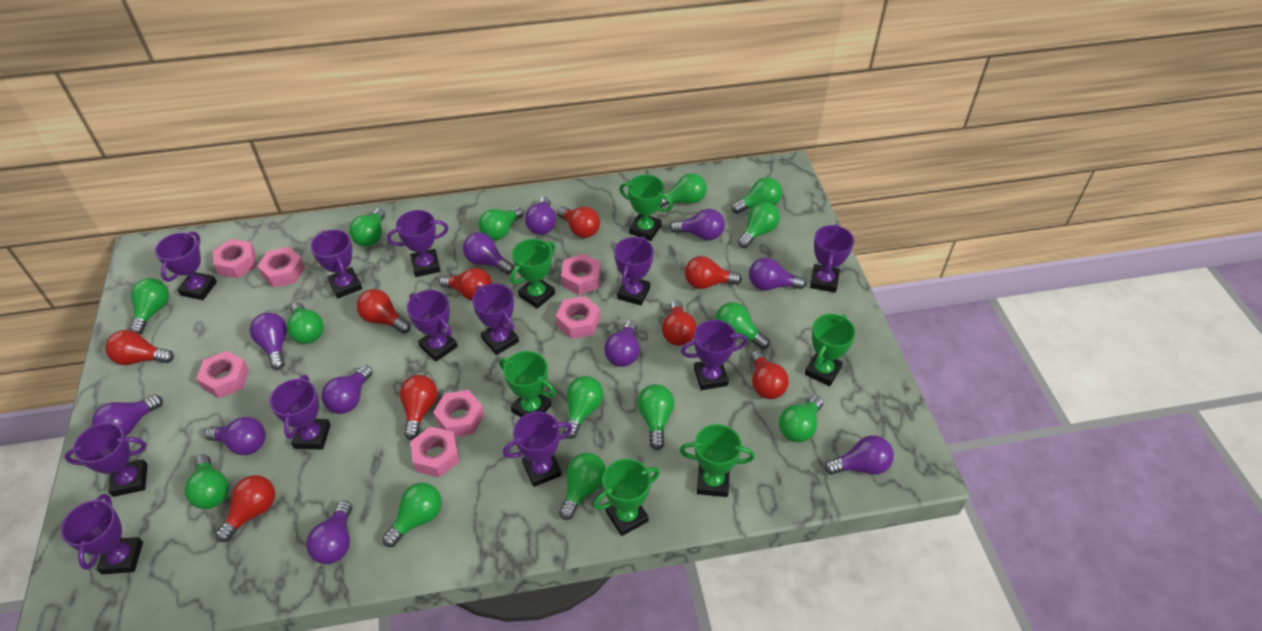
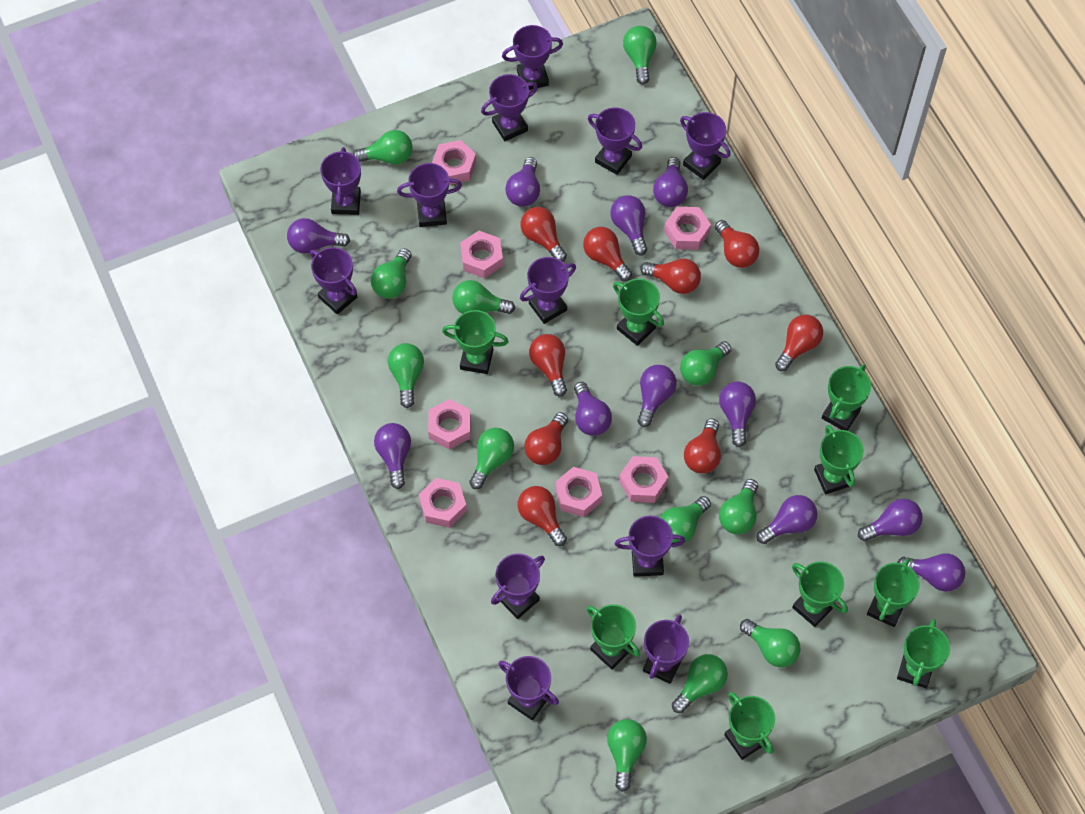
green light bulb: 14 -> 12
green trophy: 6 -> 9

